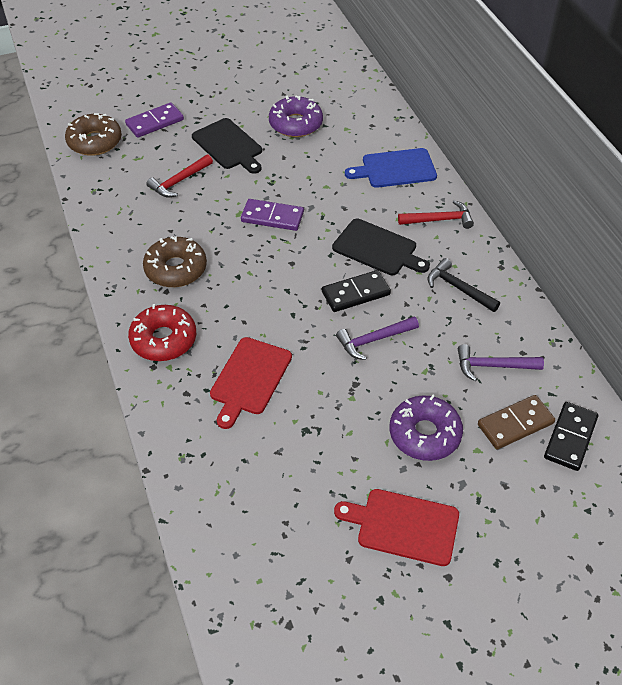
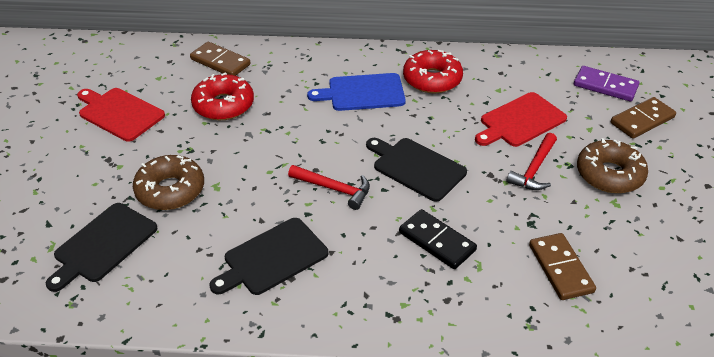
black cutting board: 2 -> 3
black domino: 2 -> 1
black hammer: 1 -> 0
brown domino: 1 -> 3
purple domino: 2 -> 1
purple donut: 2 -> 0
purple hammer: 2 -> 0
red donut: 1 -> 2

